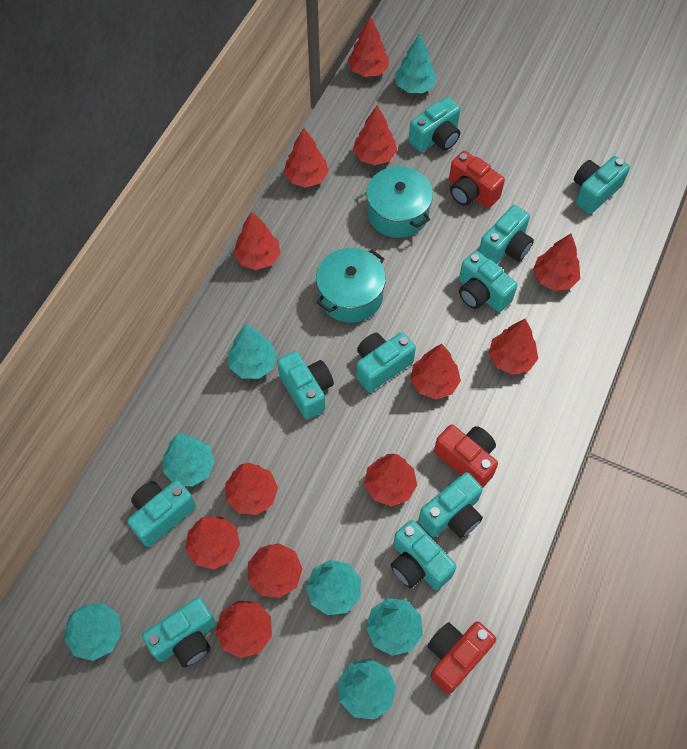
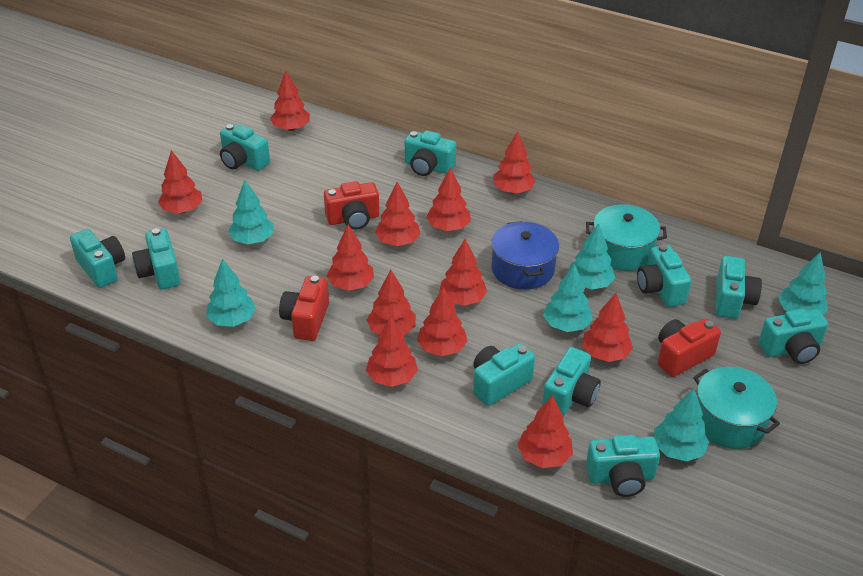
blue pot: 0 -> 1
turquoise tree: 7 -> 6

